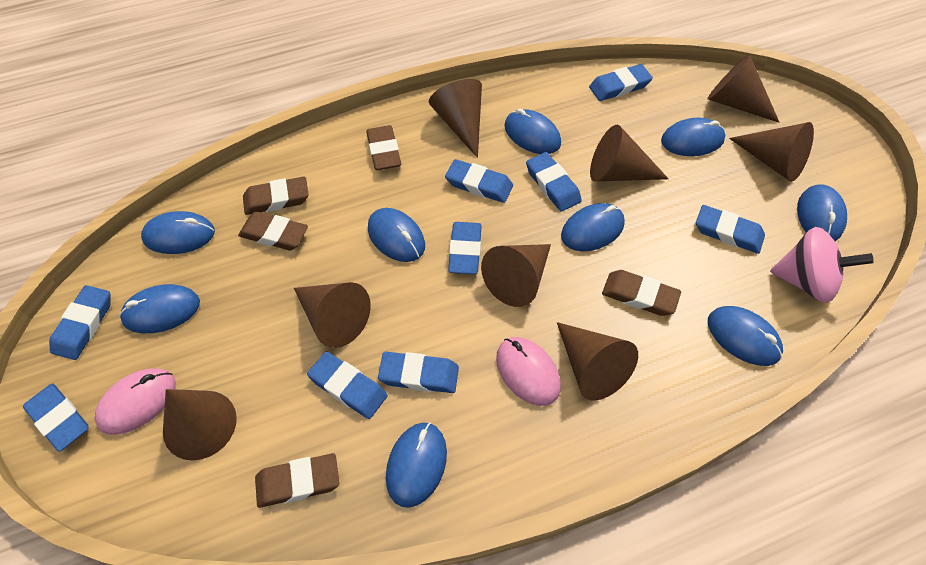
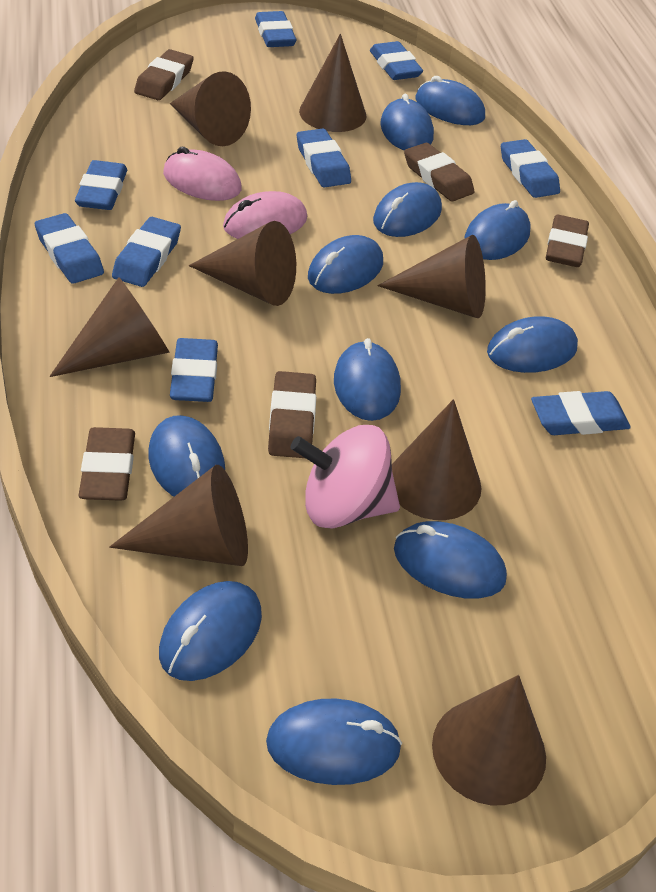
blue mouse: 9 -> 11

